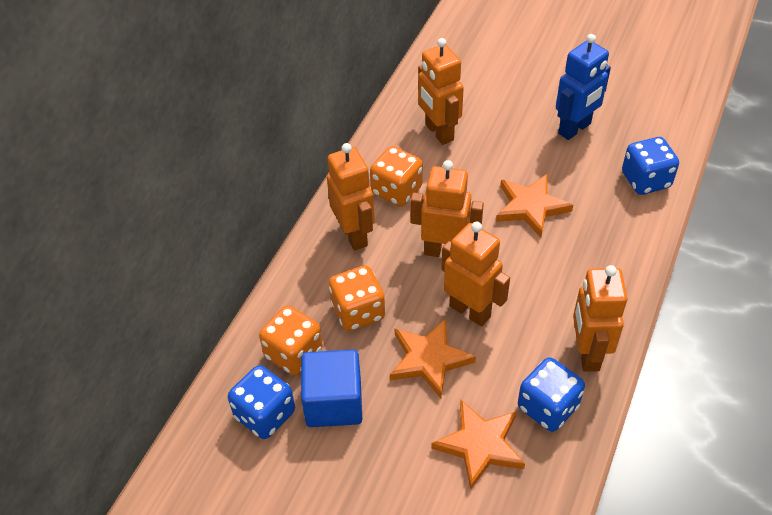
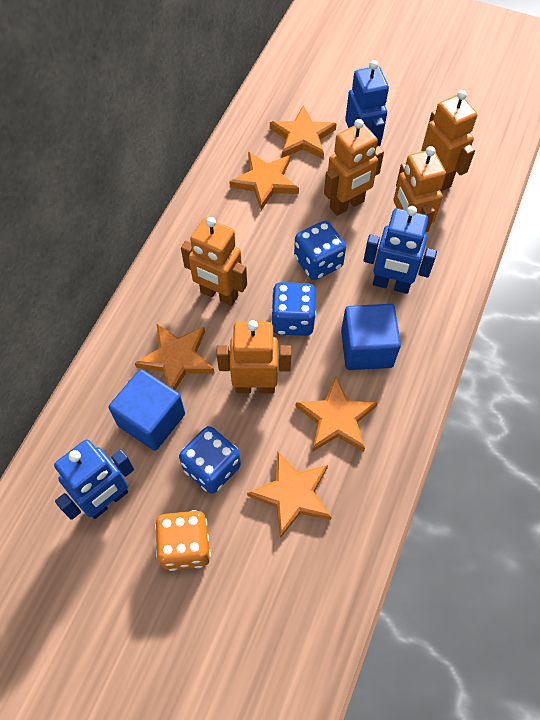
blue cube: 1 -> 2
blue robot: 1 -> 3
orange dice: 3 -> 1
orange star: 3 -> 5

